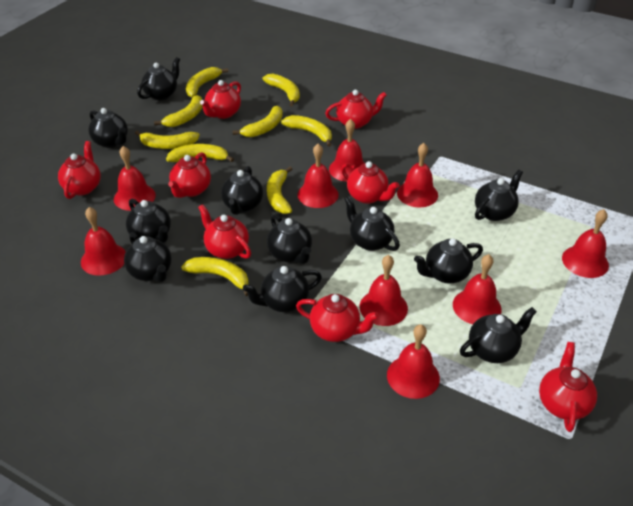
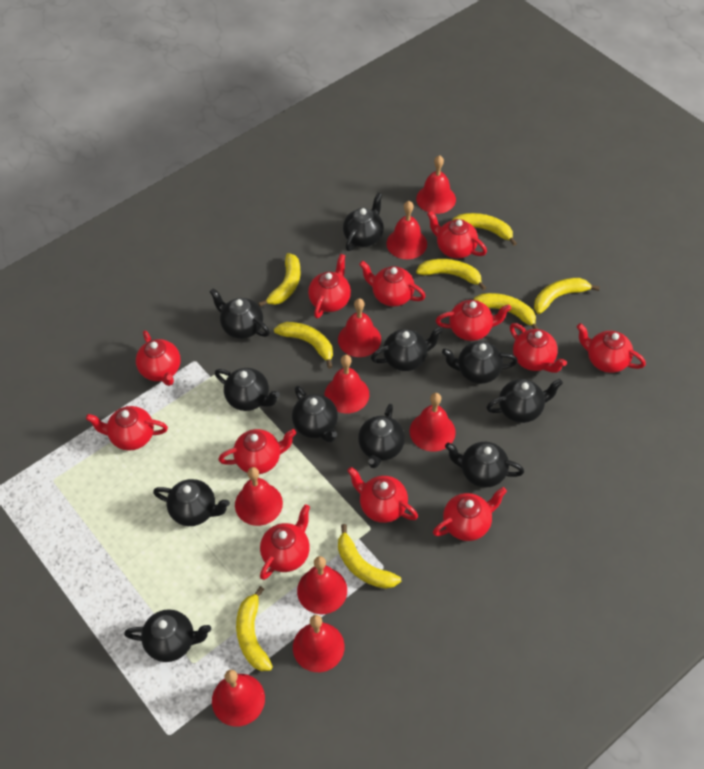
red teapot: 8 -> 12
yellow banana: 9 -> 8

